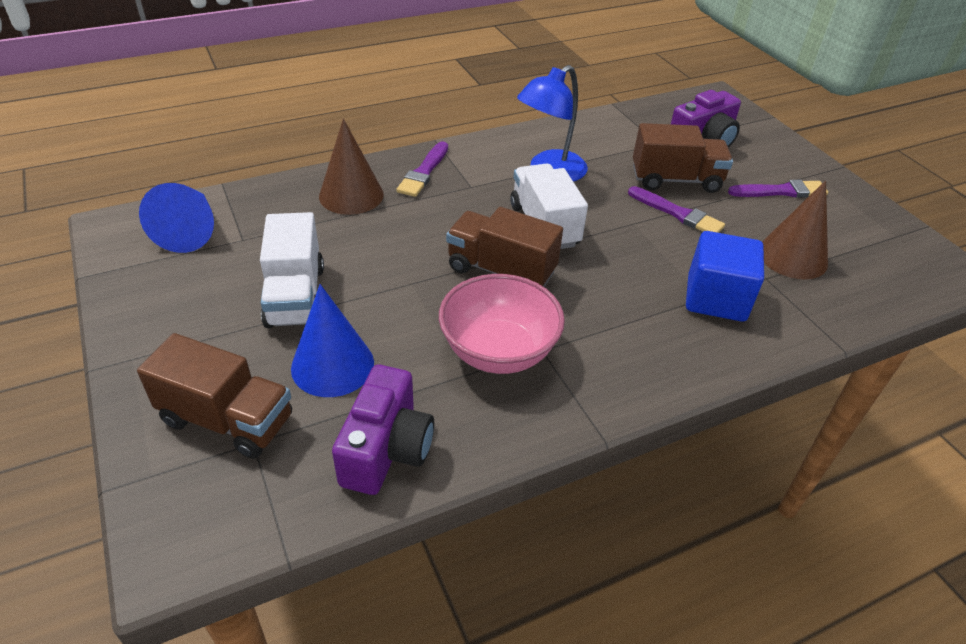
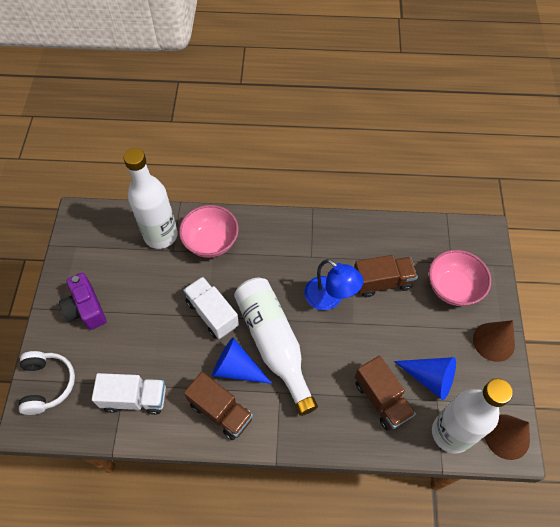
blue cube: 1 -> 0
pink bowl: 1 -> 2
purple brush: 3 -> 0
purple camera: 2 -> 1
white bottle: 0 -> 3
white headphones: 0 -> 1

